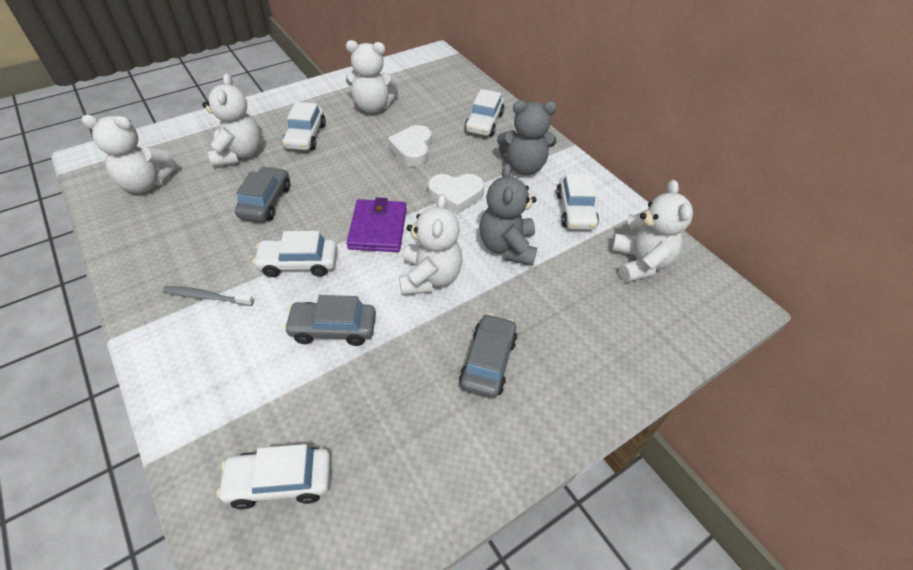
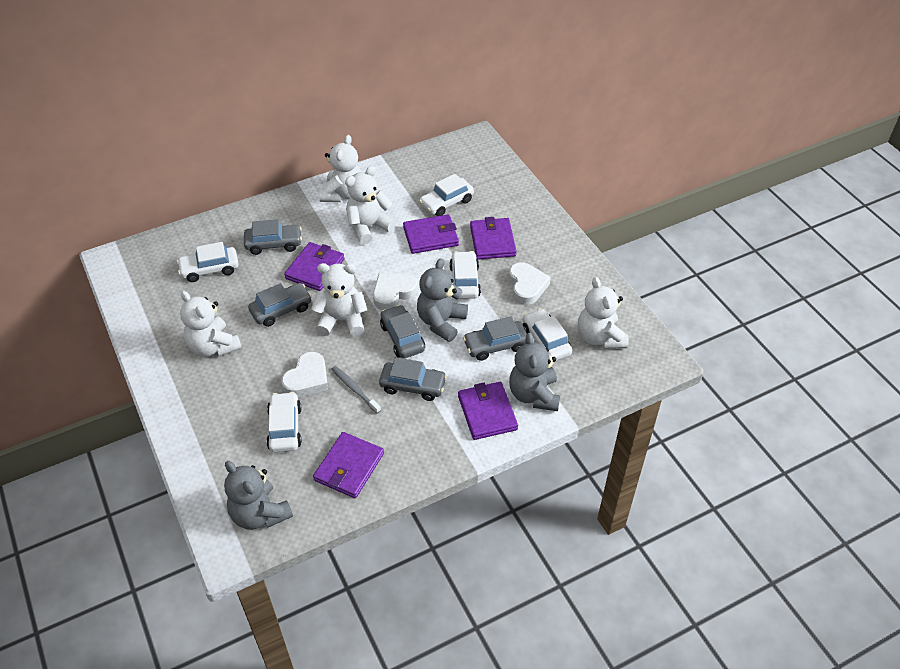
grey car: 3 -> 5
grey teddy bear: 2 -> 3
purple wallet: 1 -> 5
white heart: 2 -> 3

